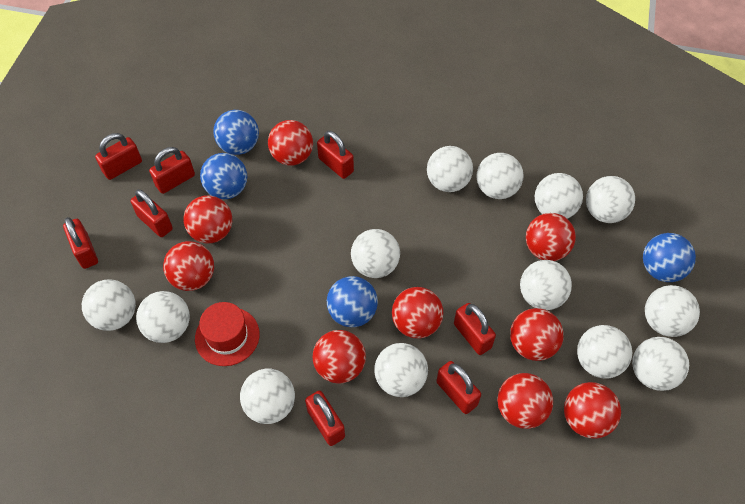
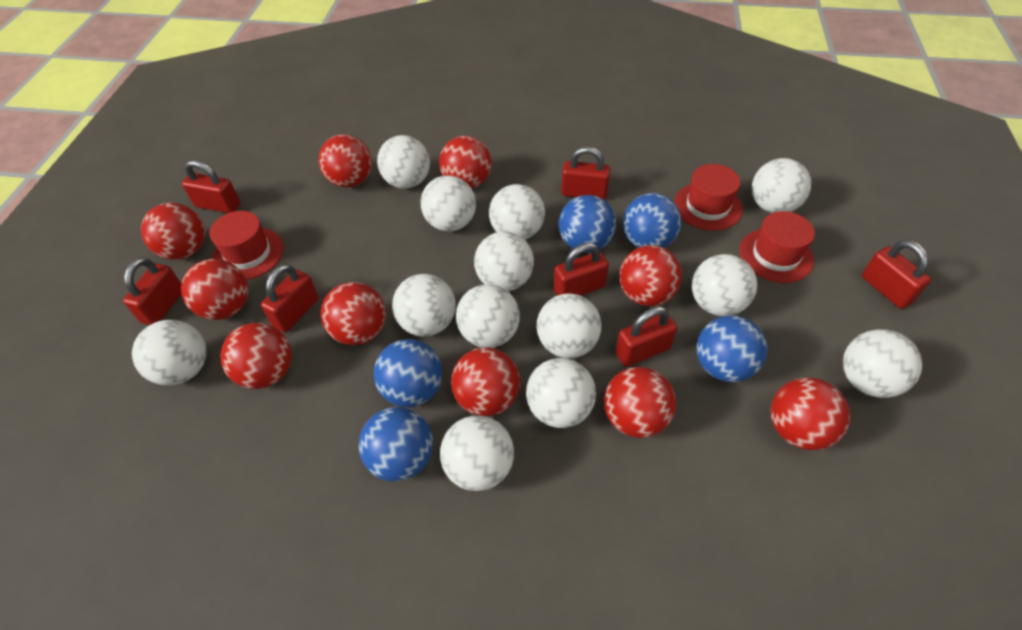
blue ball: 4 -> 5
red ball: 9 -> 10
red hat: 1 -> 3
red padlock: 8 -> 7

